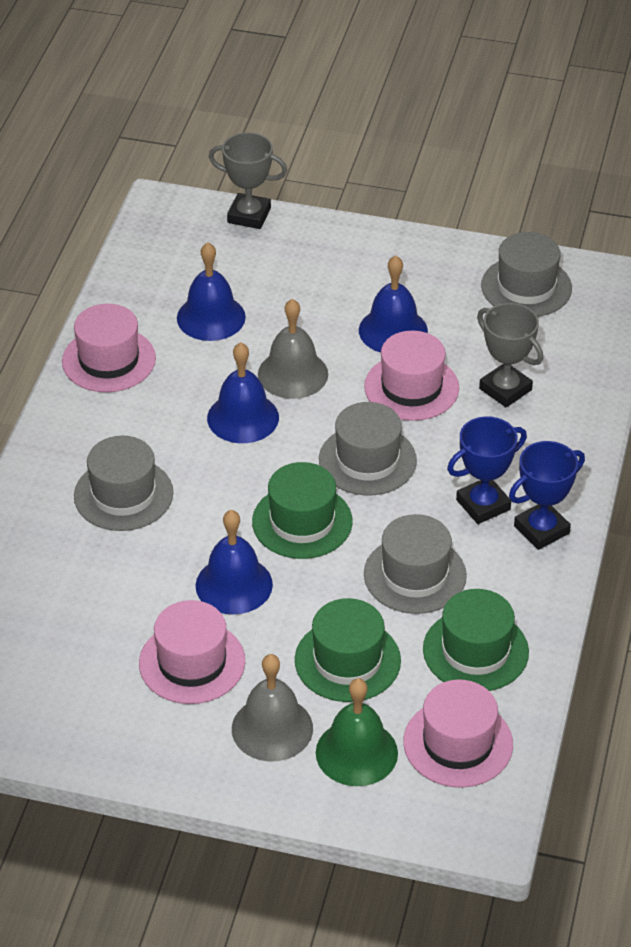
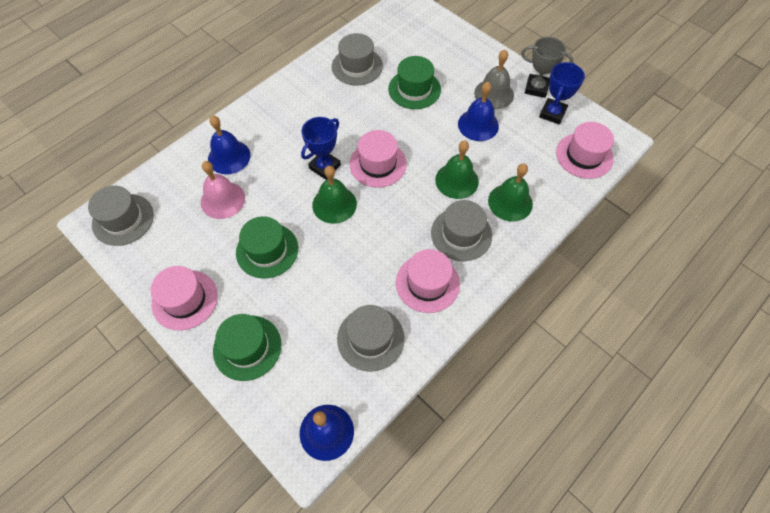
blue bell: 4 -> 3
green bell: 1 -> 3
grey bell: 2 -> 1
grey trophy: 2 -> 1
pink bell: 0 -> 1

